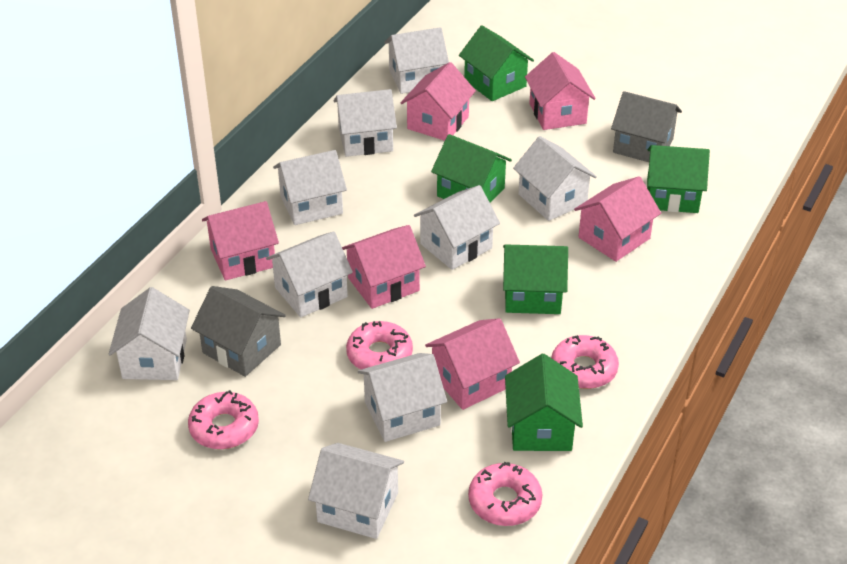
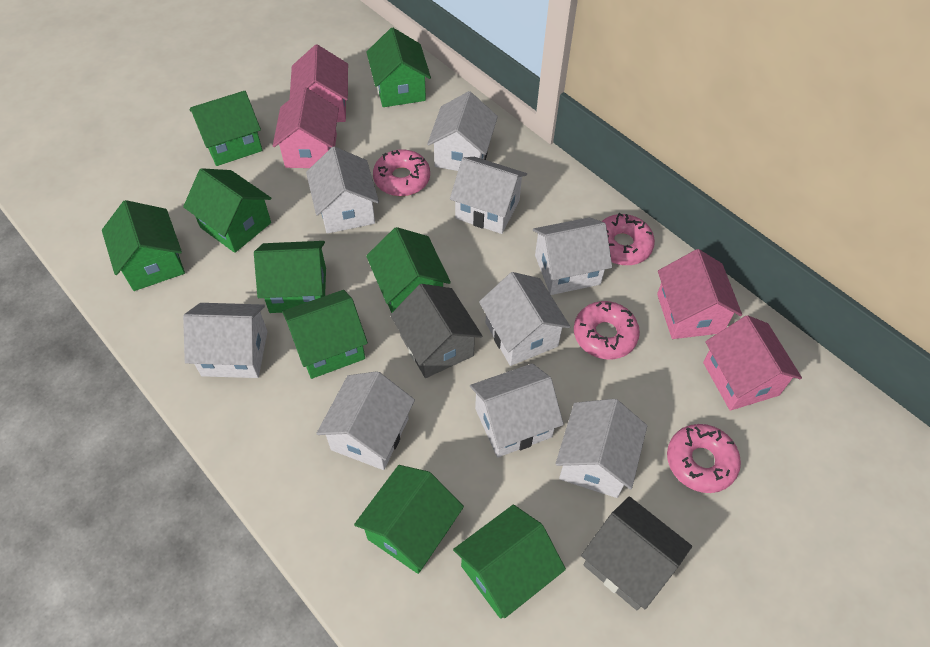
green house: 5 -> 9
pink house: 6 -> 4

